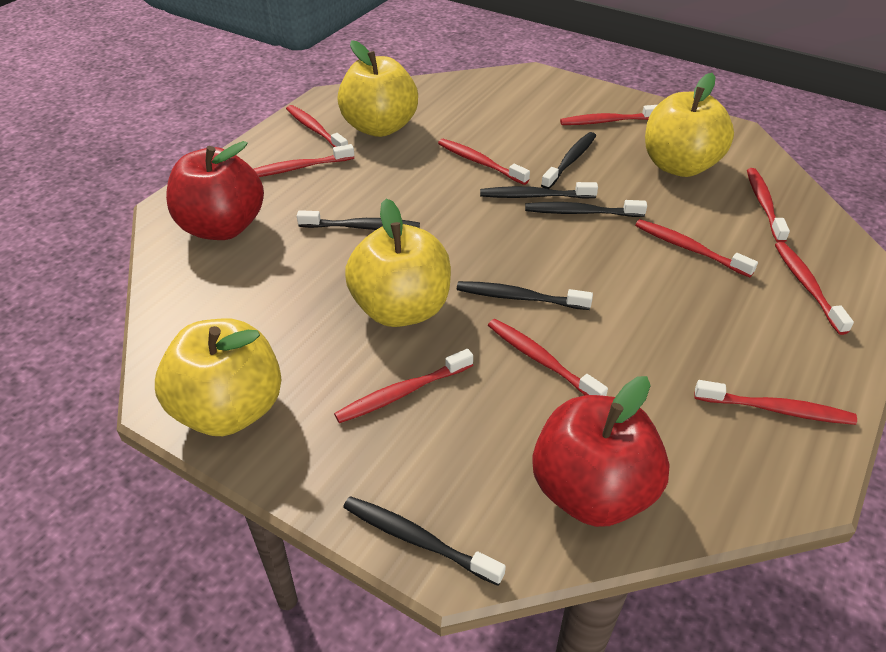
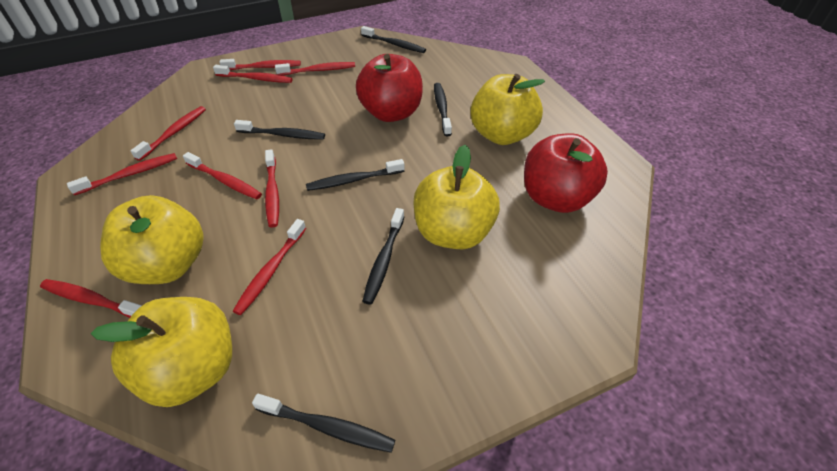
red toothbrush: 10 -> 9

